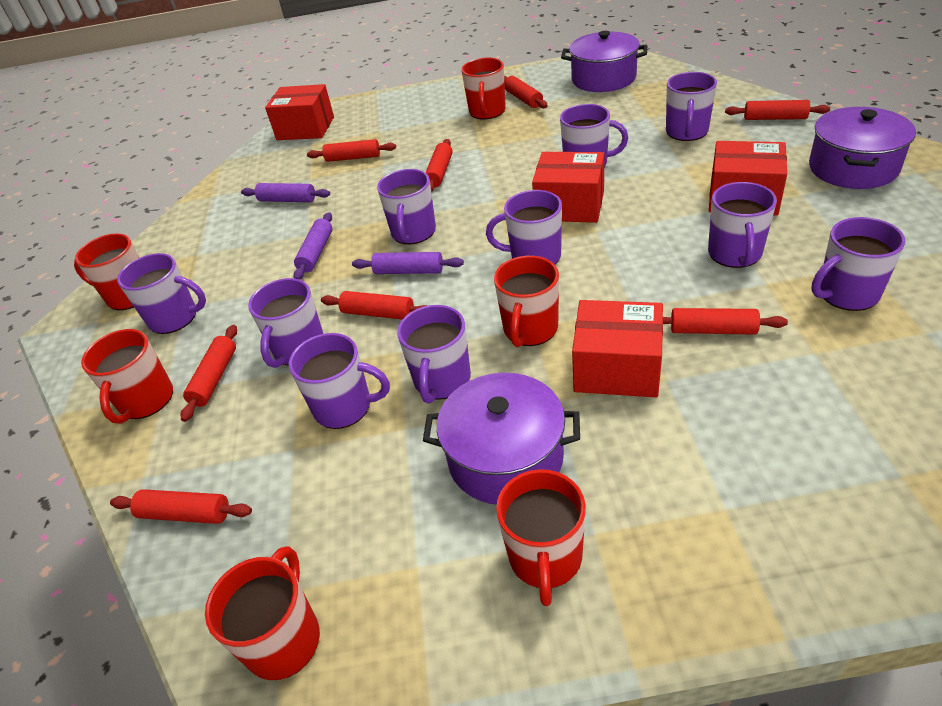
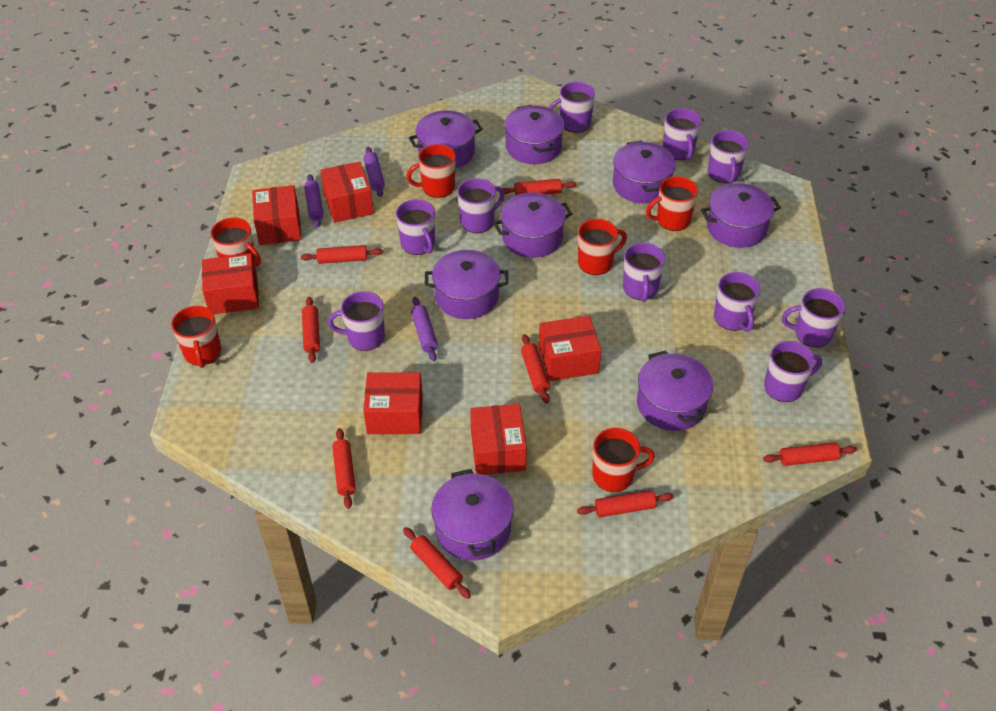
purple pot: 3 -> 8
red box: 4 -> 6

